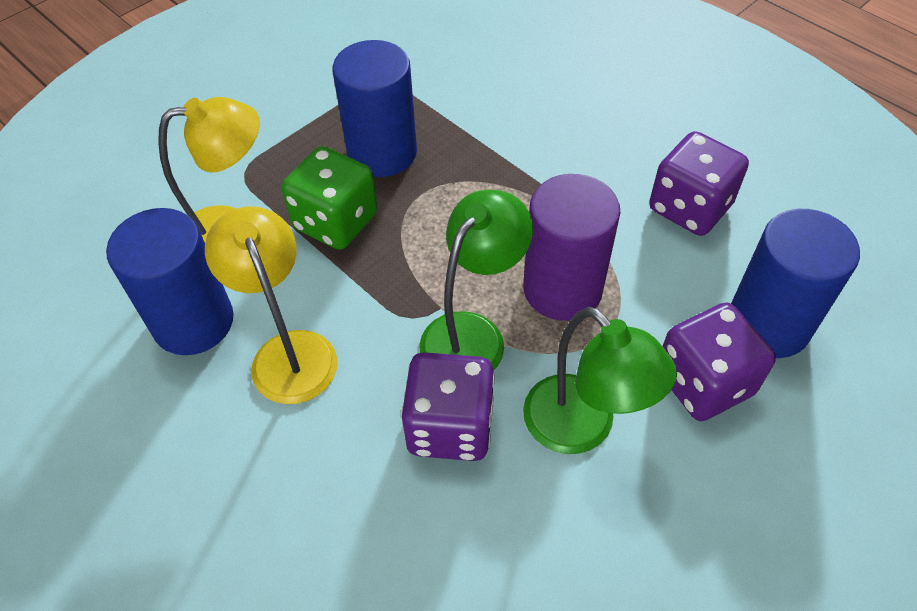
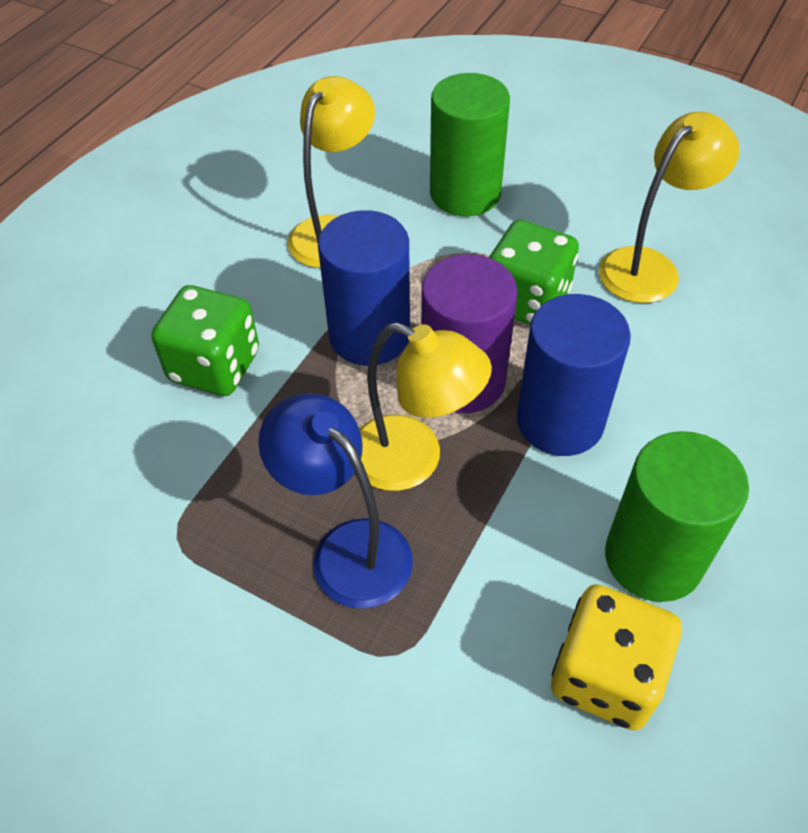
blue cylinder: 3 -> 2
blue lamp: 0 -> 1
green cylinder: 0 -> 2
green dice: 1 -> 2
green lamp: 2 -> 0
purple dice: 3 -> 0
yellow dice: 0 -> 1
yellow lamp: 2 -> 3

